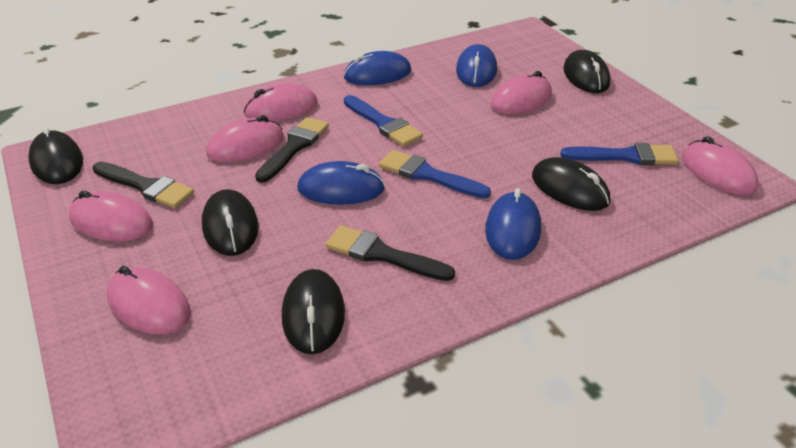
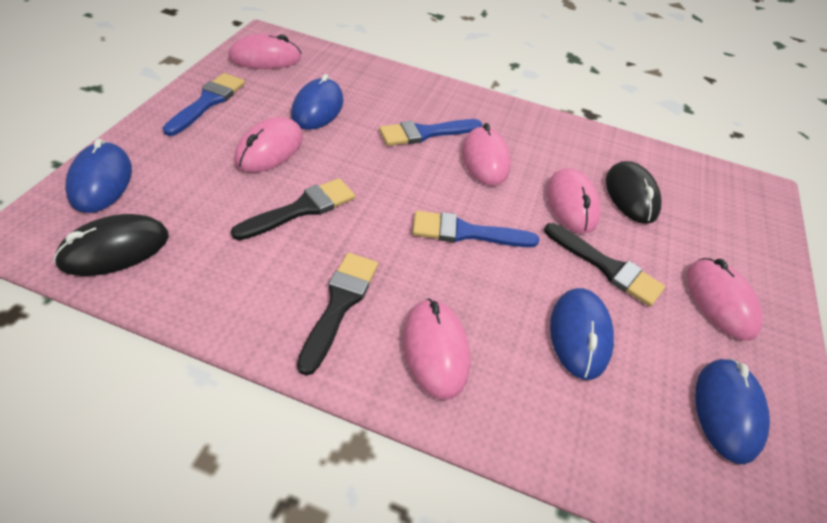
black mouse: 5 -> 2

